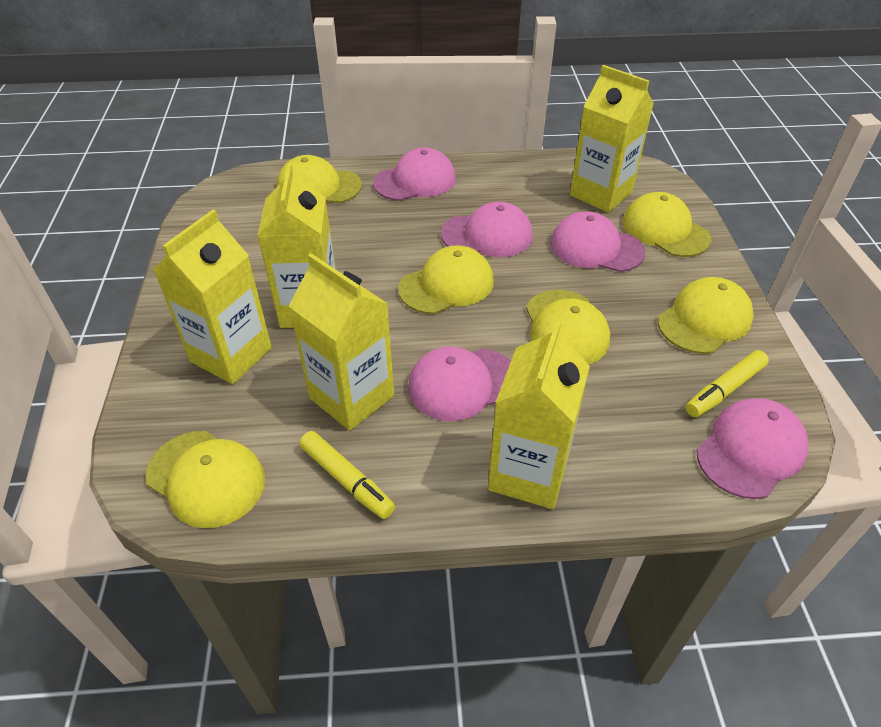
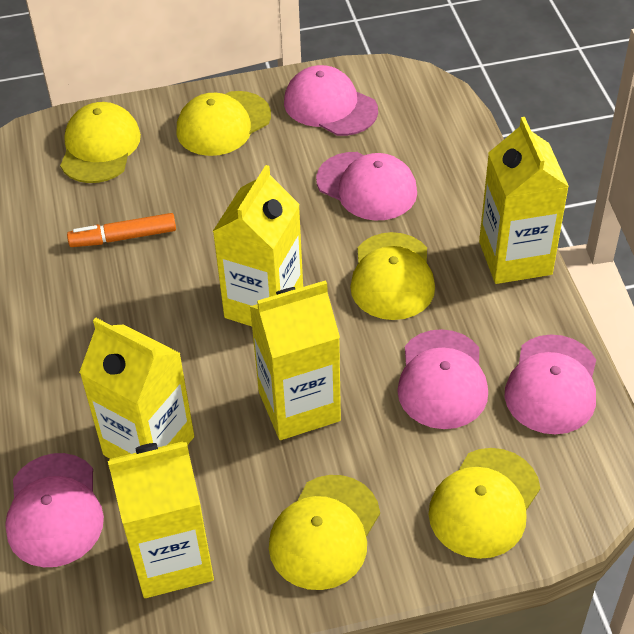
orange marker: 0 -> 1
yellow cap: 6 -> 5
yellow marker: 2 -> 0

